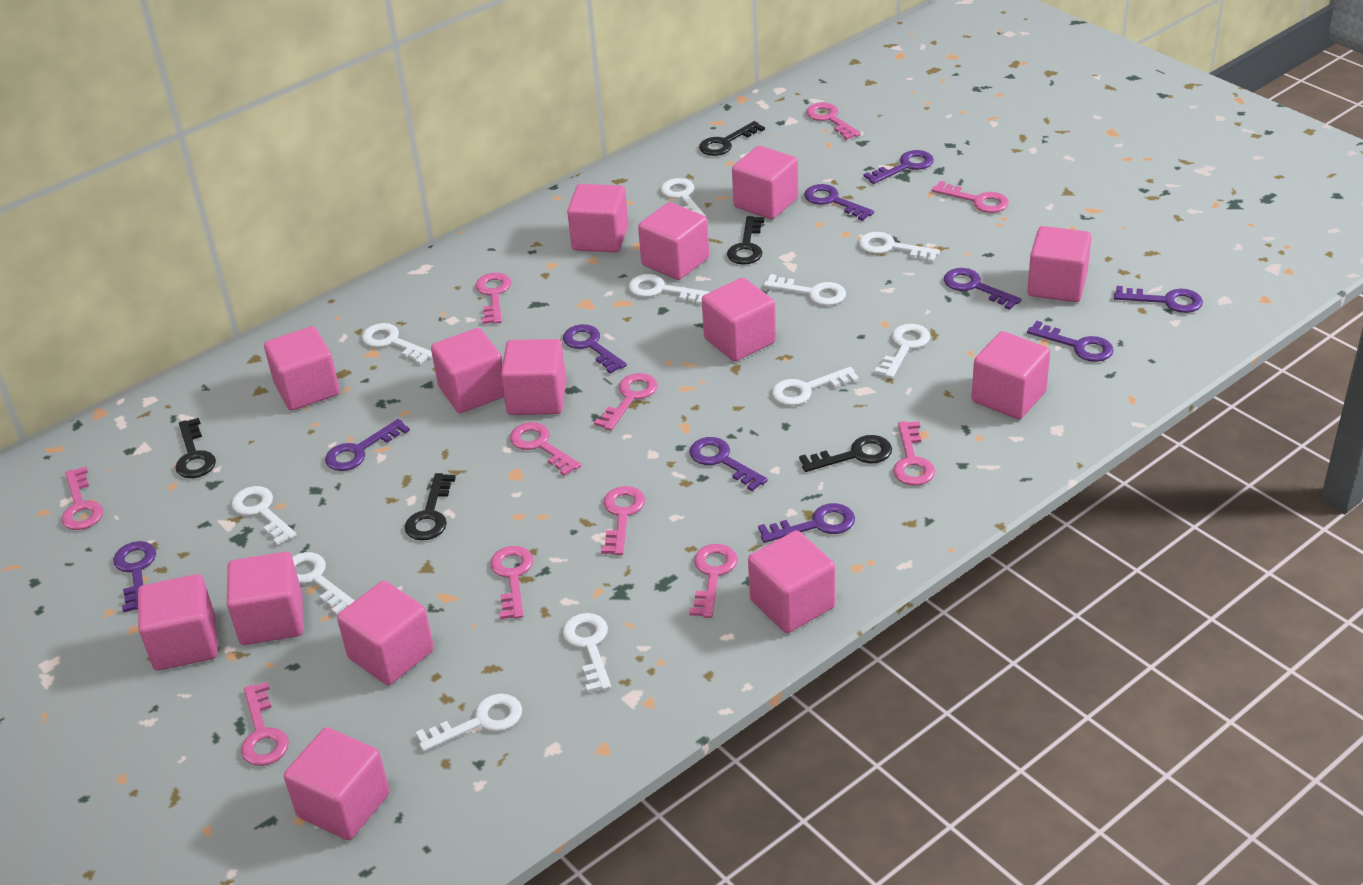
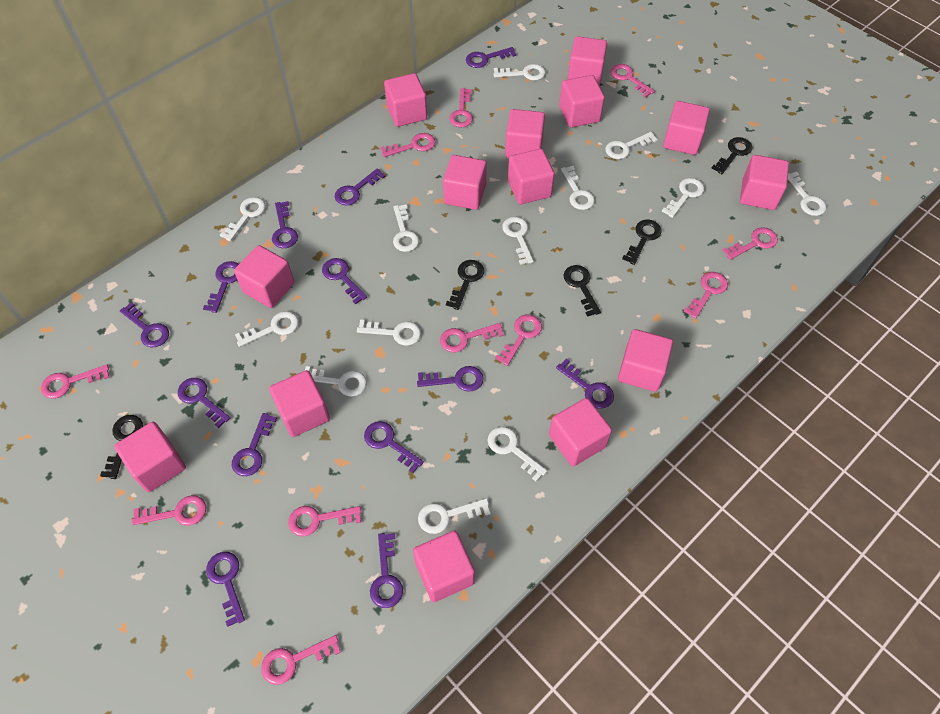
purple key: 10 -> 13
white key: 11 -> 13

